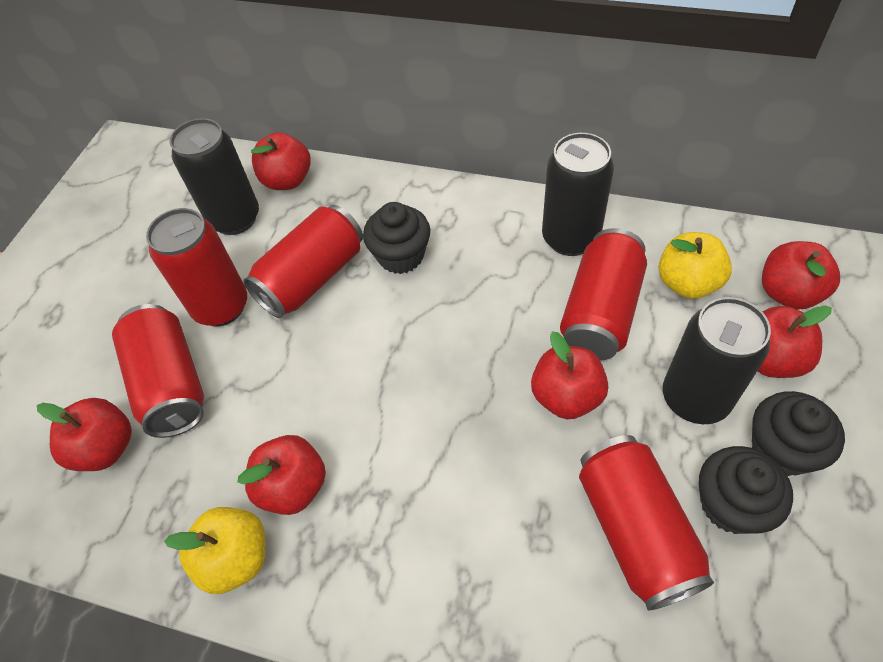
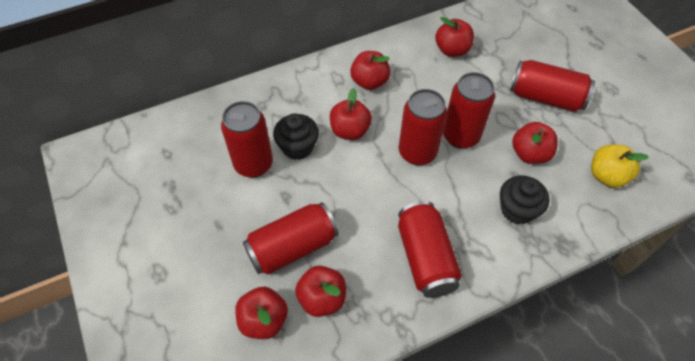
black can: 3 -> 0
black cupcake: 3 -> 2
red can: 5 -> 6
yellow apple: 2 -> 1

